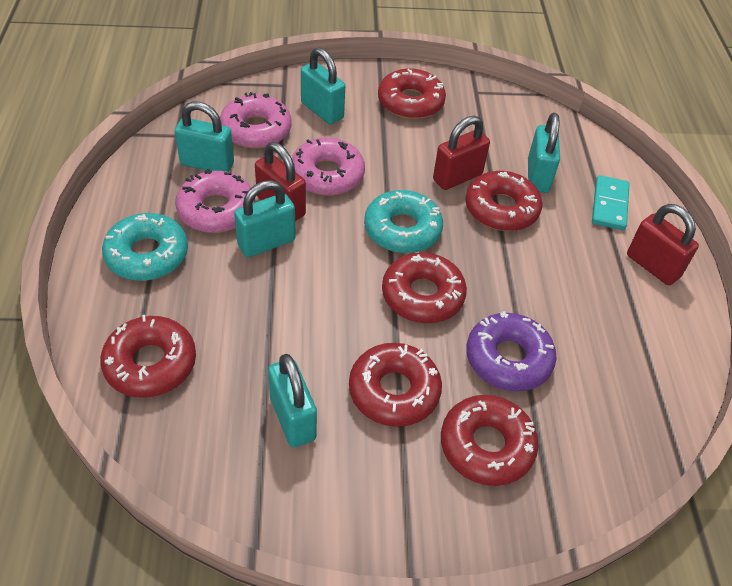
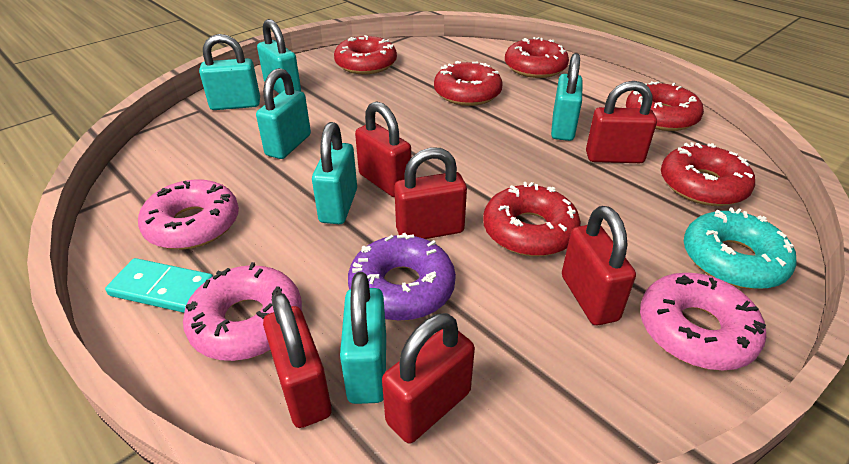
red padlock: 3 -> 6
turquoise donut: 2 -> 1
turquoise padlock: 5 -> 6

